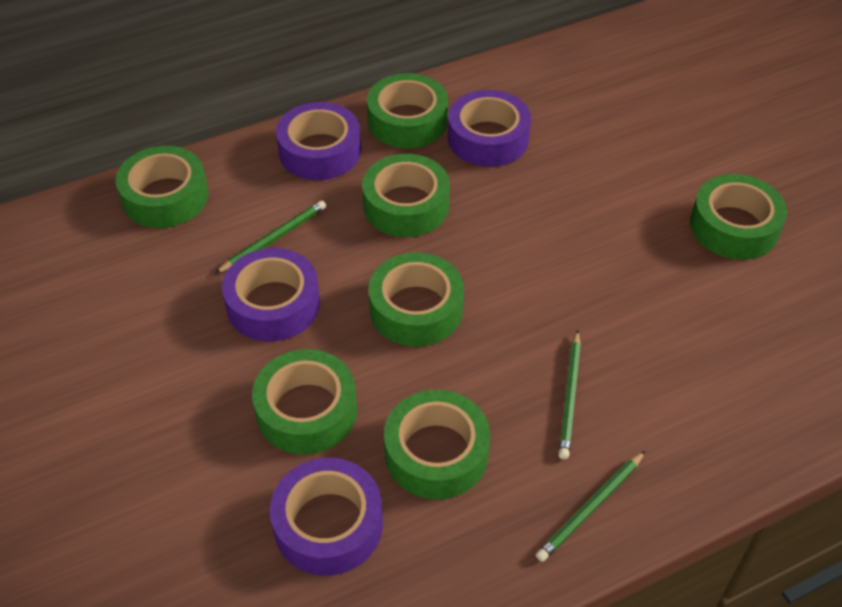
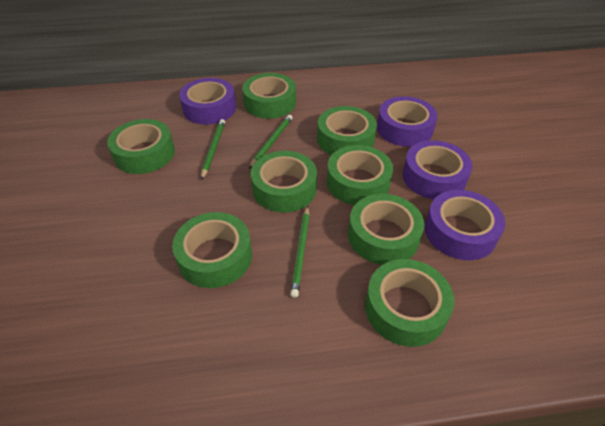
green tape: 7 -> 8

